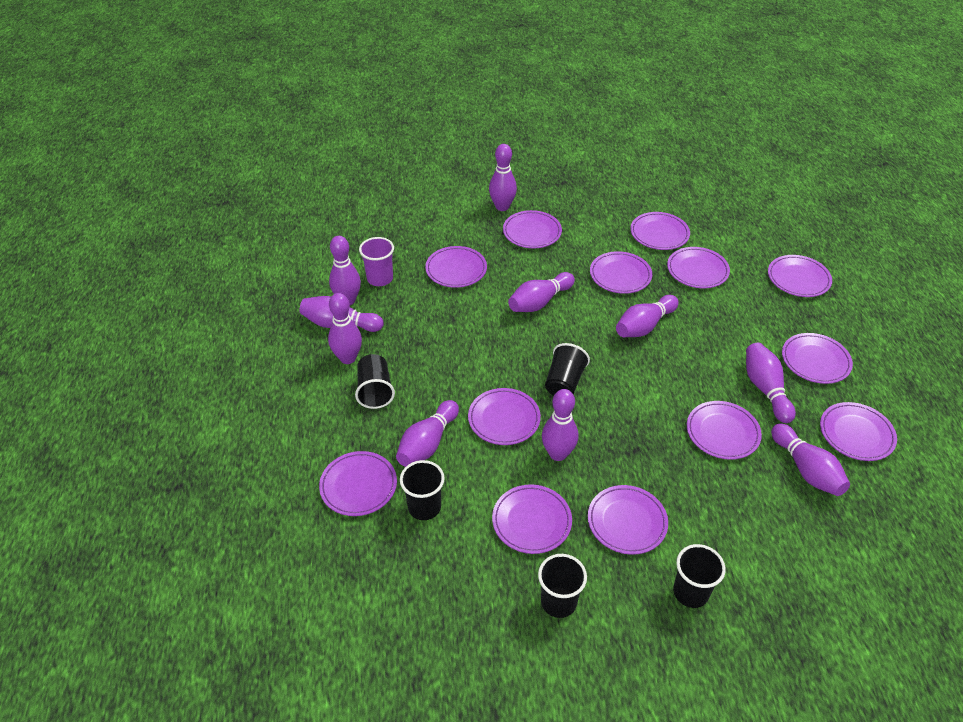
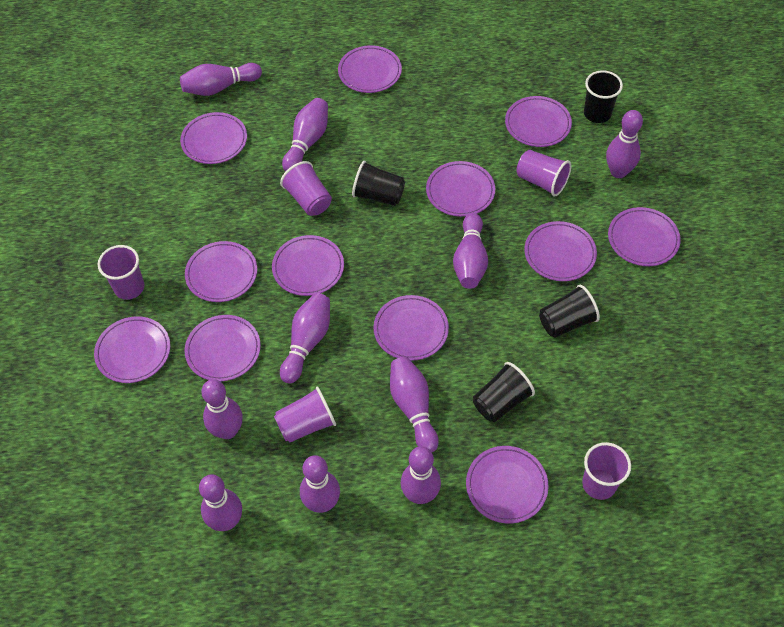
black cup: 5 -> 4
purple cup: 1 -> 5
purple plate: 13 -> 12

